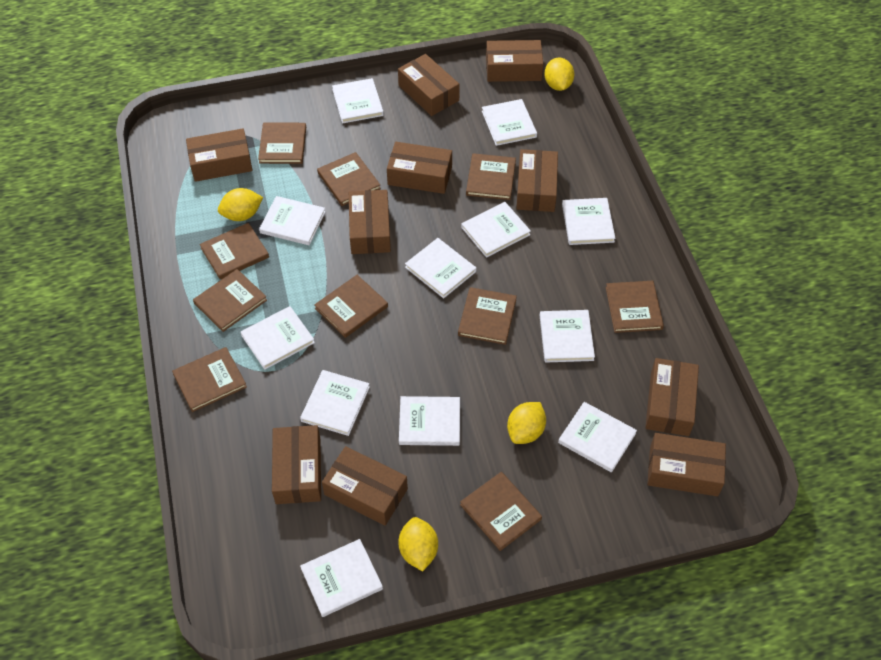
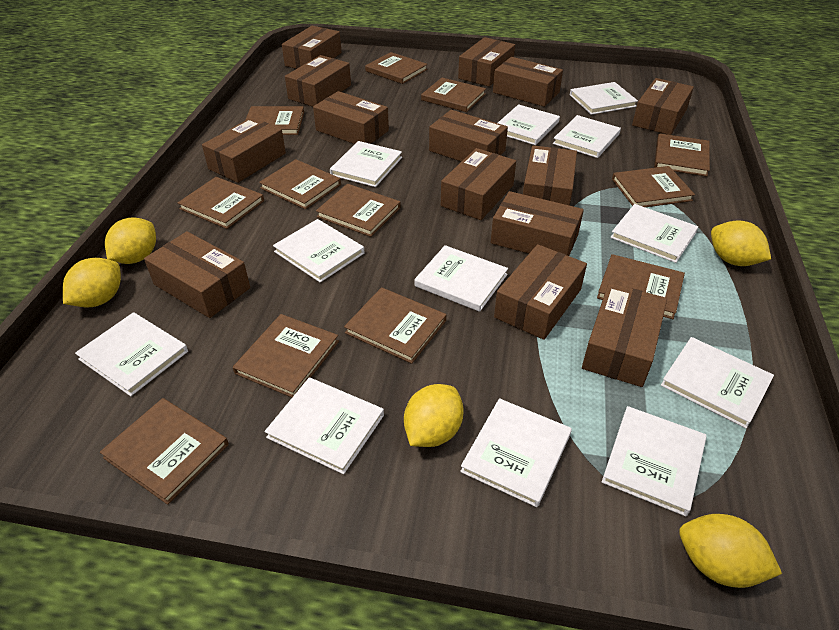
brown book: 10 -> 12
brown box: 10 -> 14
yellow lemon: 4 -> 5

